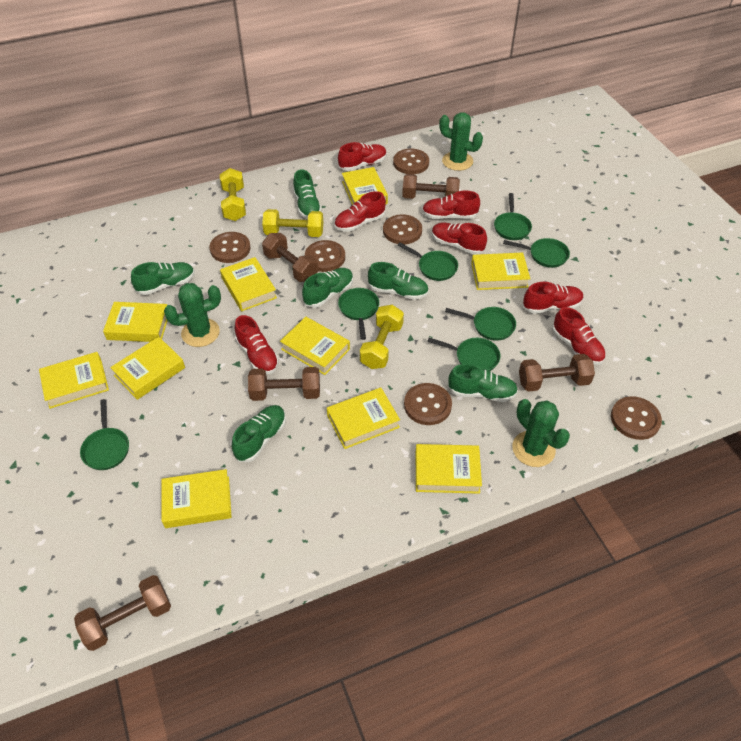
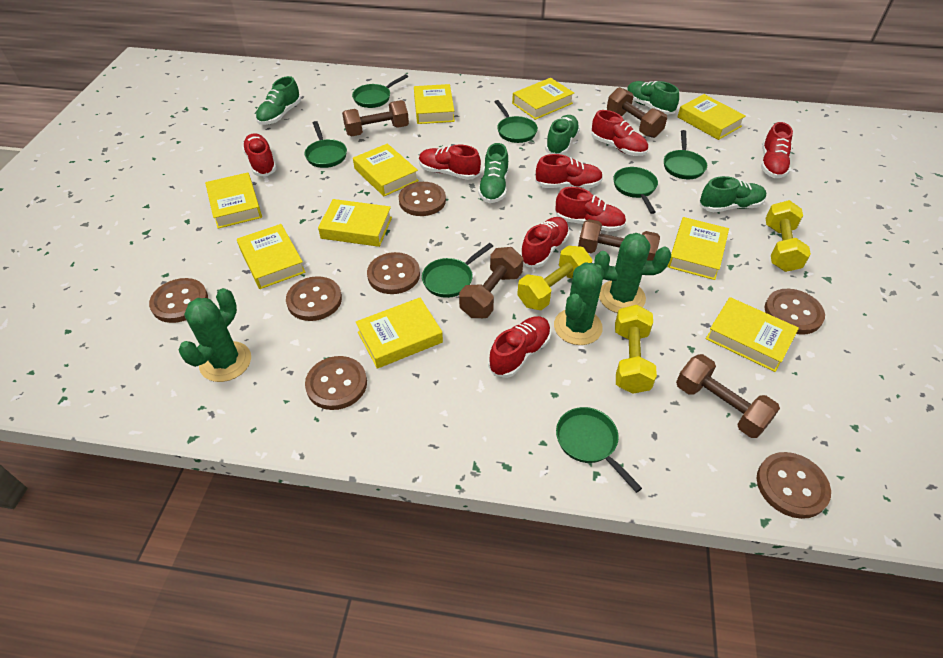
brown button: 6 -> 7
green shoe: 6 -> 5
red shoe: 7 -> 8

